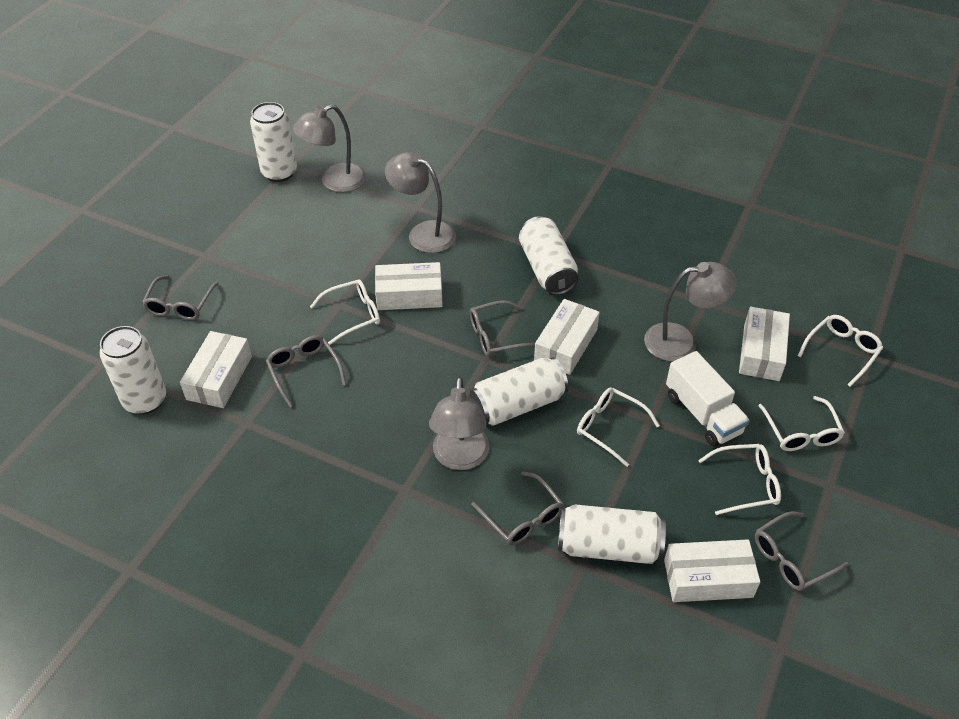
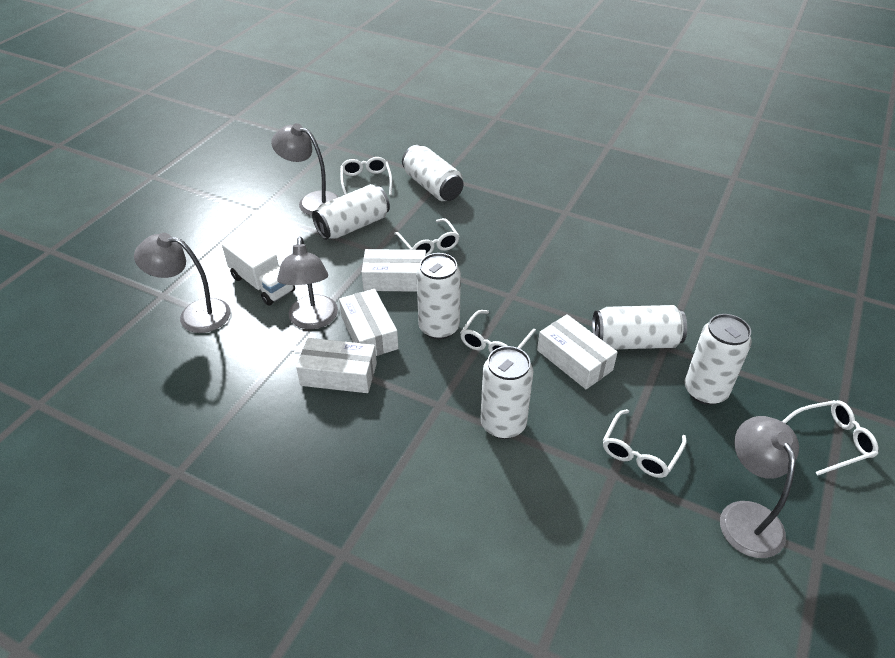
grey glasses: 5 -> 0
white box: 5 -> 4
white can: 5 -> 6

